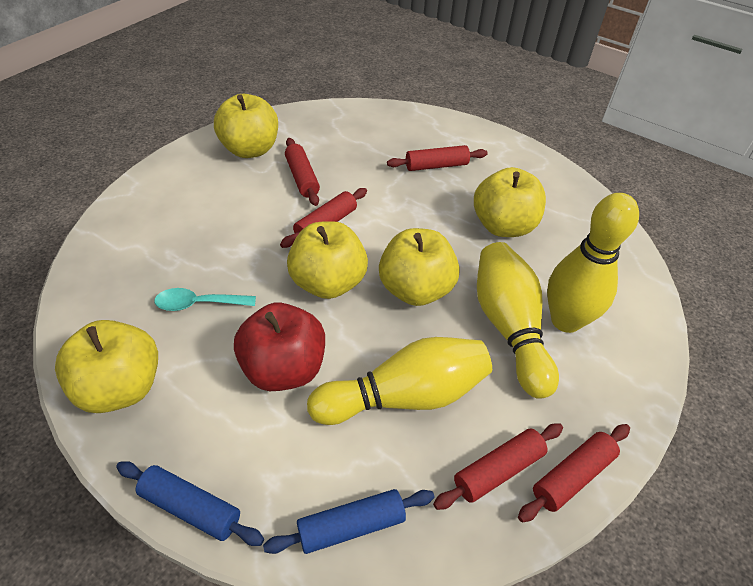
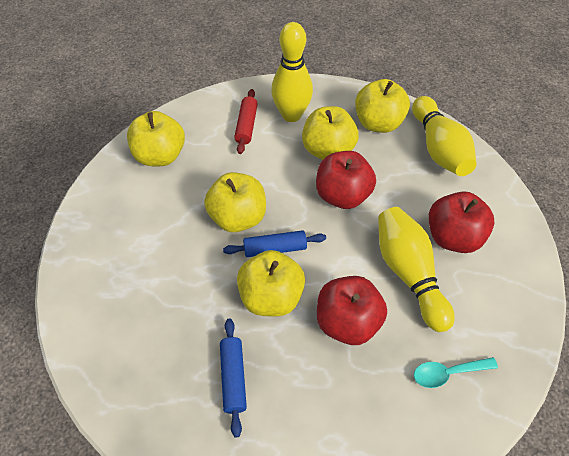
red apple: 1 -> 3
red rolling pin: 5 -> 1

